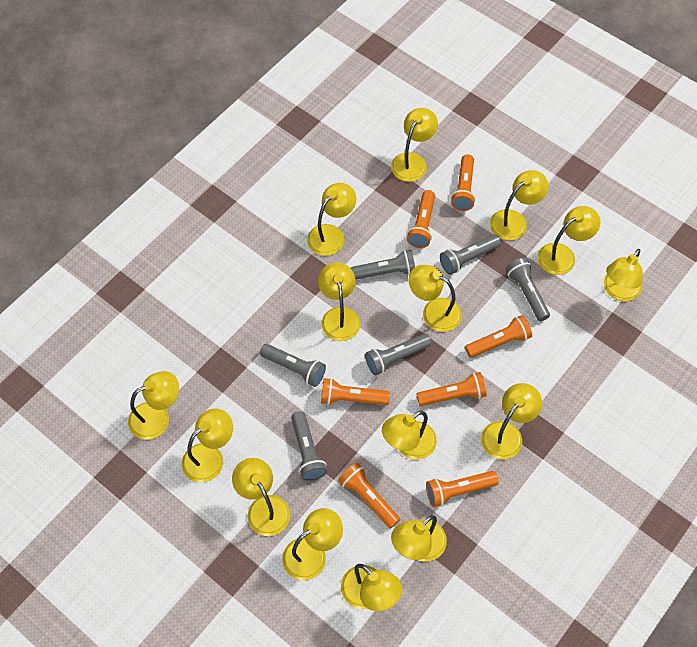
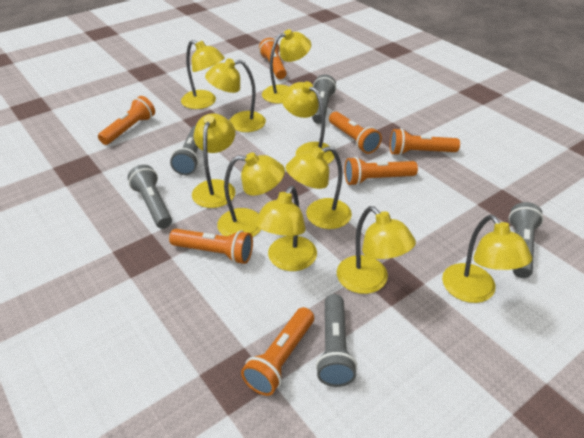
grey flashlight: 6 -> 5
yellow lamp: 15 -> 10

